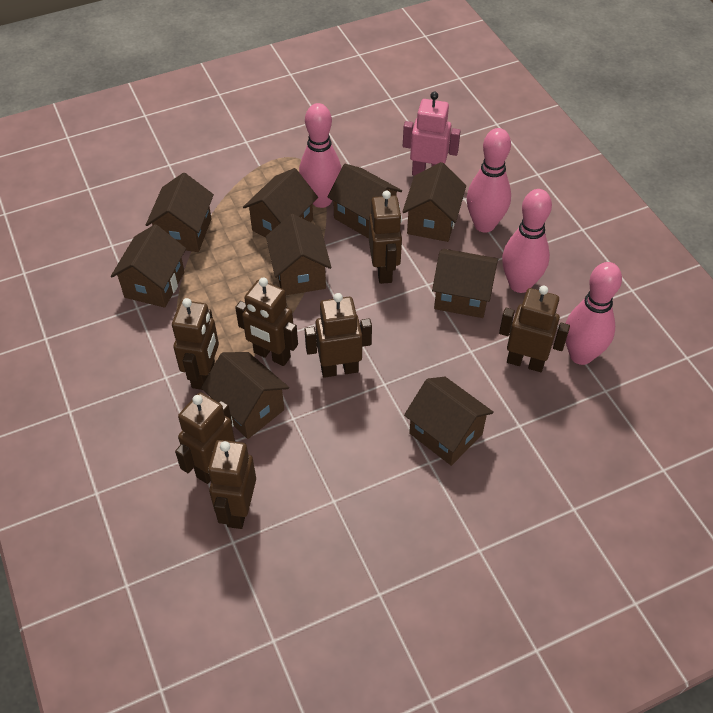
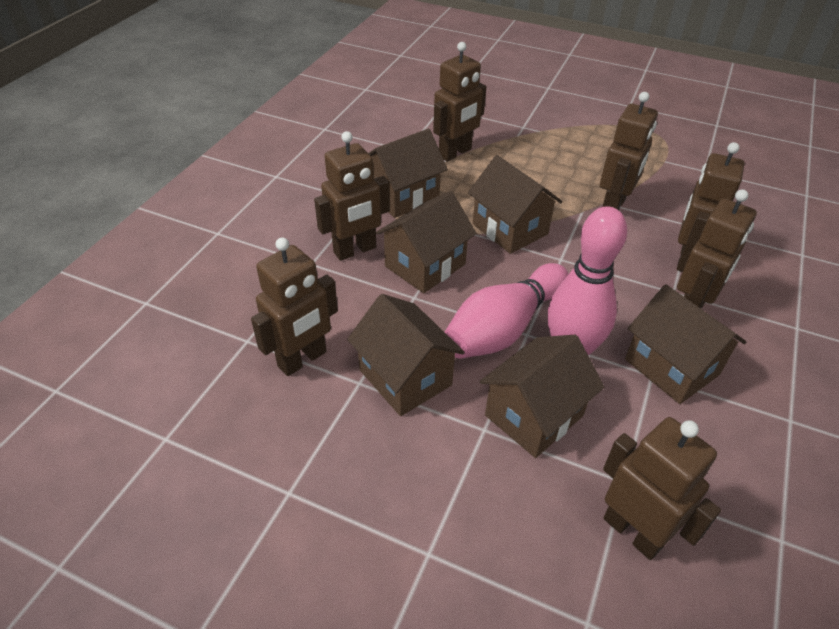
brown house: 9 -> 6
pink bowling pin: 4 -> 2
pink robot: 1 -> 0

